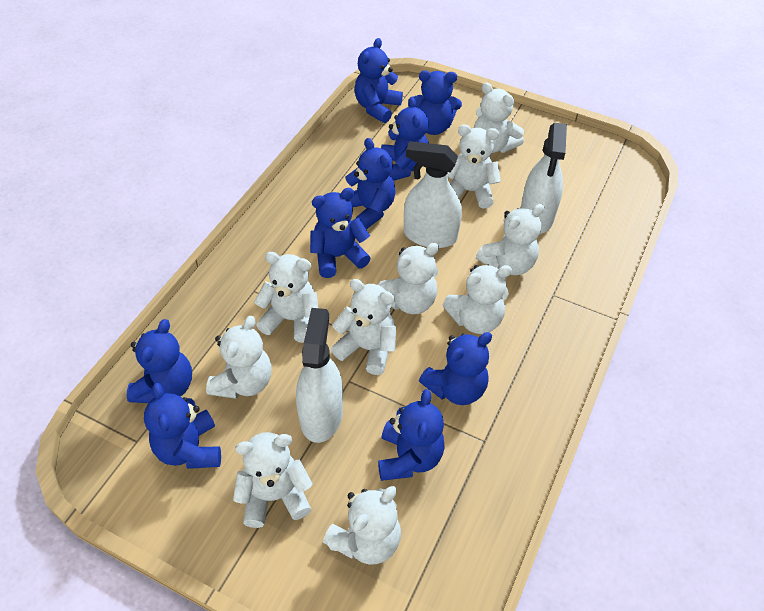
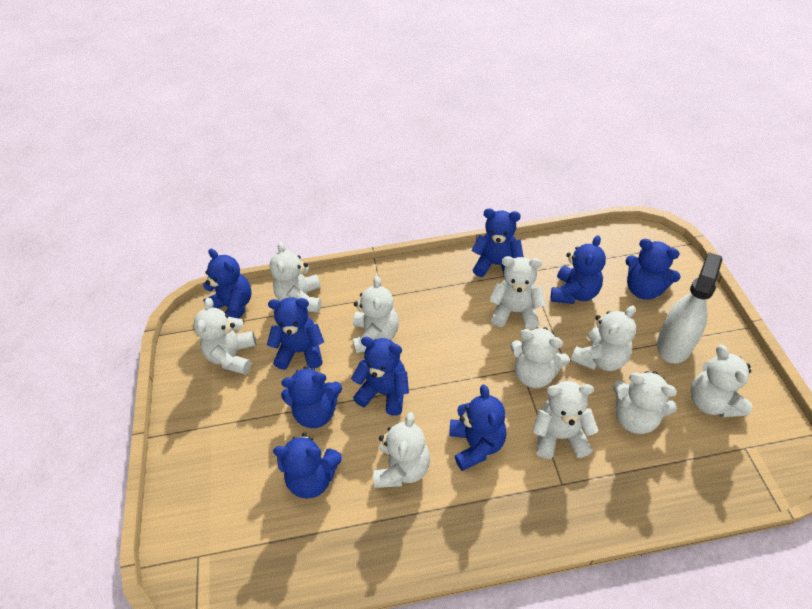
white spray bottle: 3 -> 1

